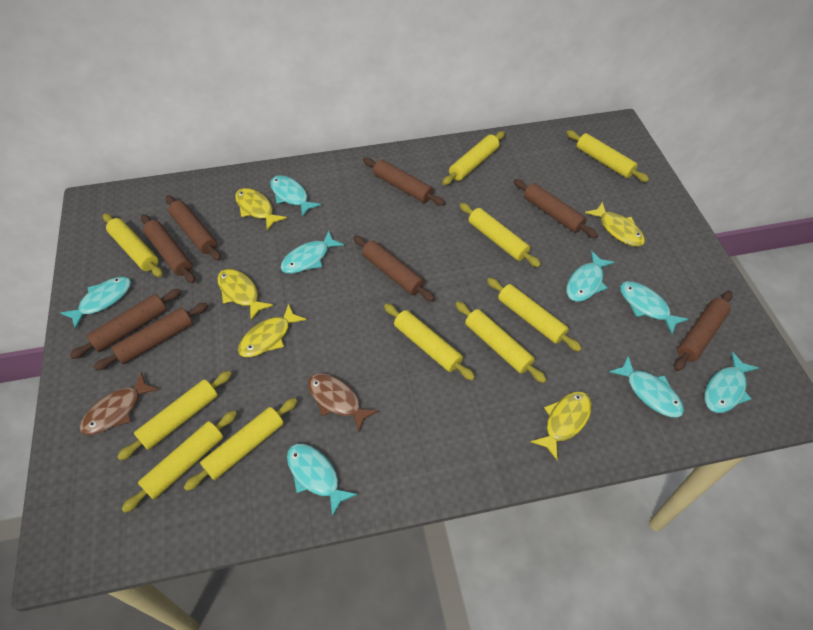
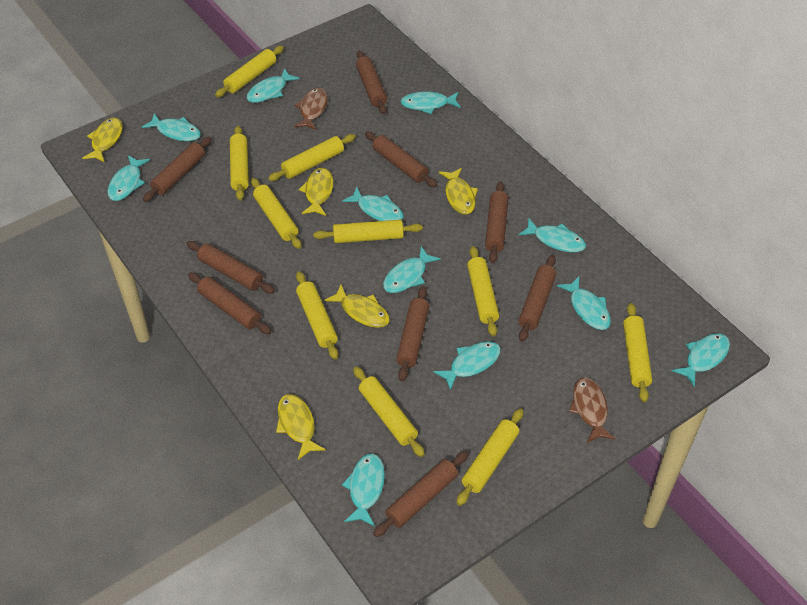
brown rolling pin: 8 -> 9
turquoise fish: 8 -> 11

